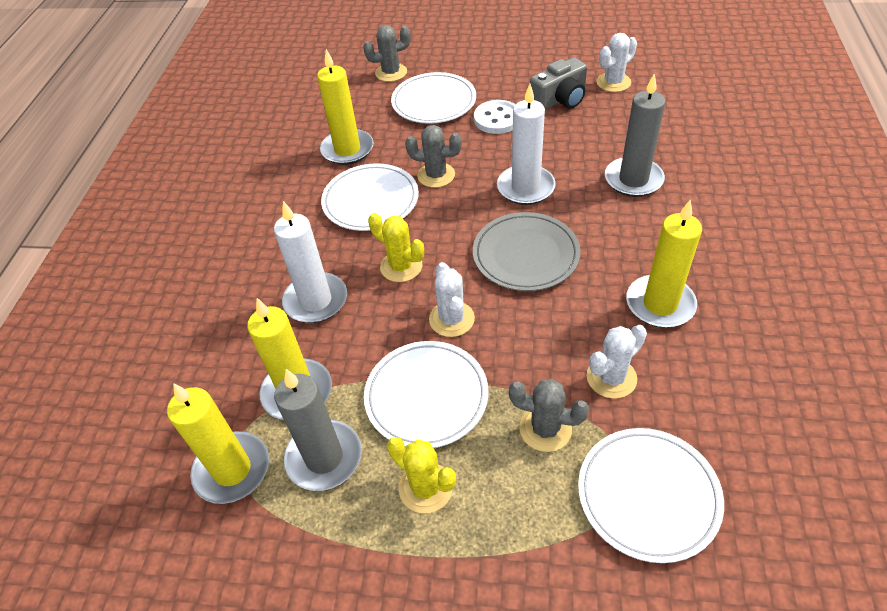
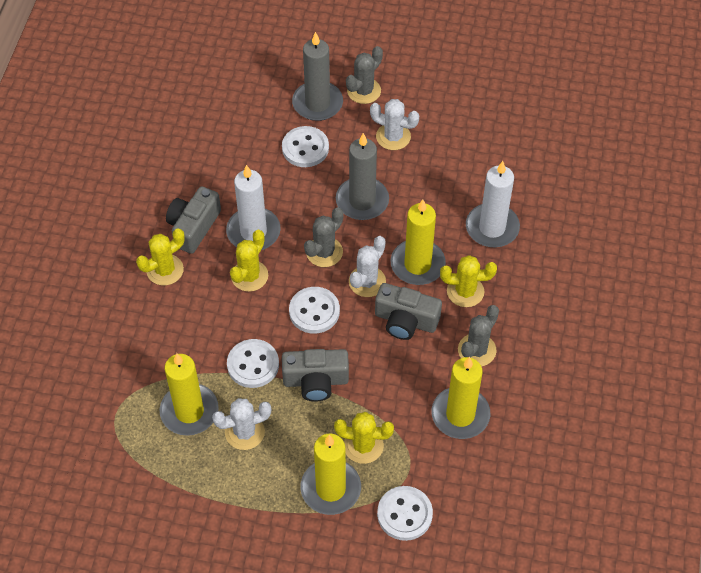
grey camera: 1 -> 3
grey plate: 1 -> 0
white button: 1 -> 4
white plate: 4 -> 0
yellow cactus: 2 -> 4

